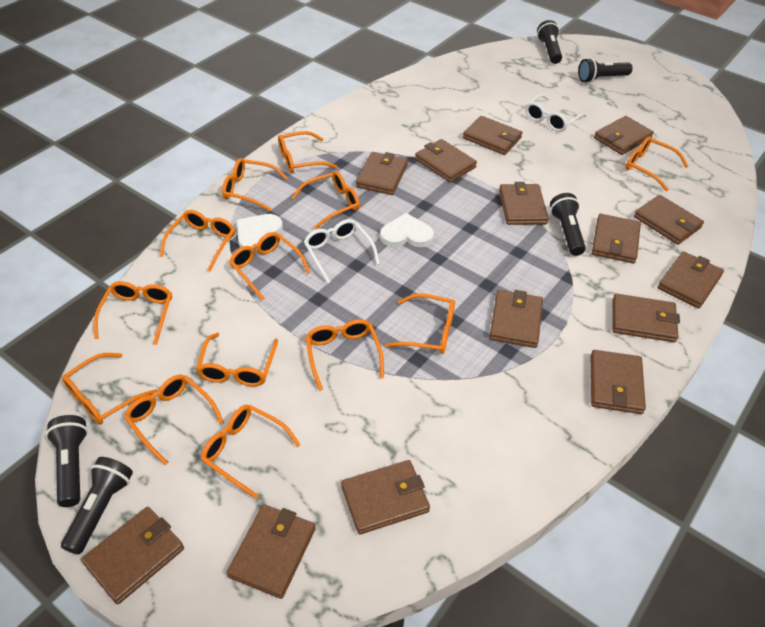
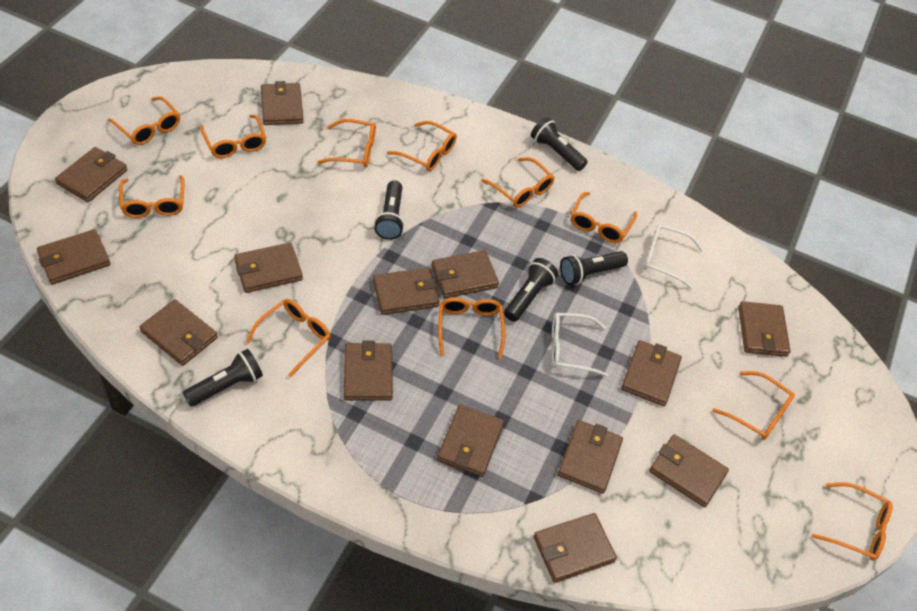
orange glasses: 13 -> 11
white heart: 2 -> 0

